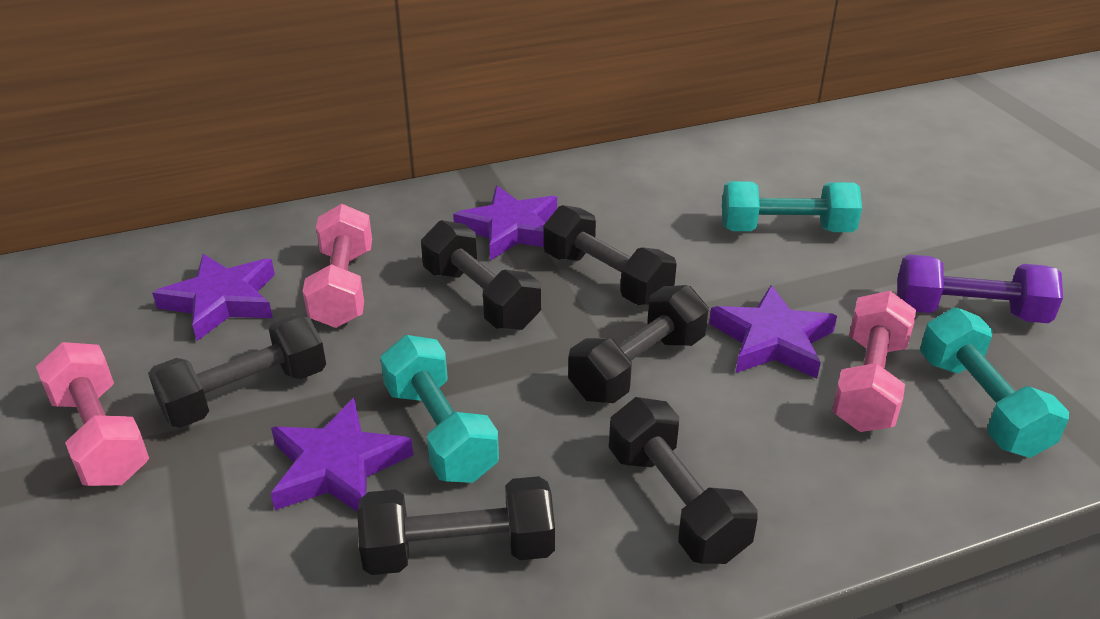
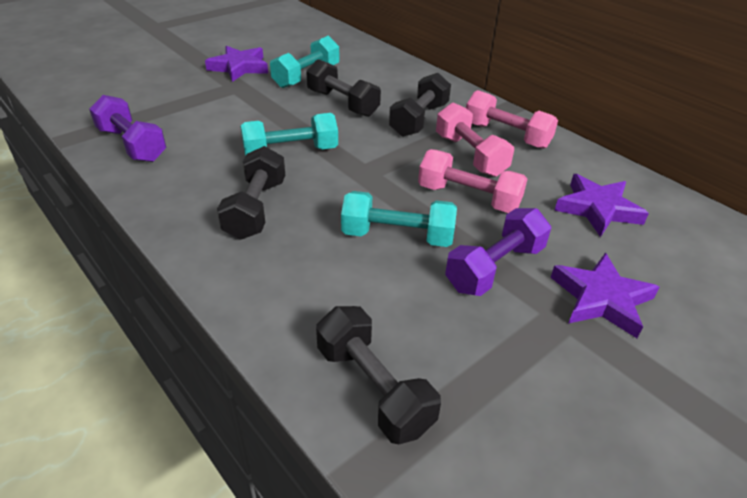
black dumbbell: 6 -> 4
purple dumbbell: 1 -> 2
purple star: 4 -> 3

